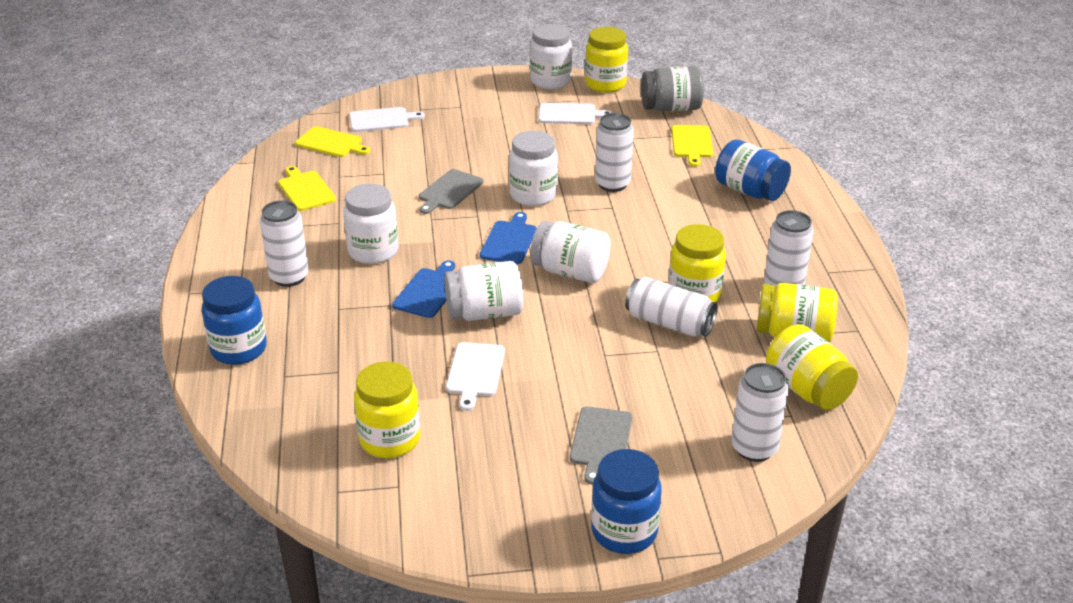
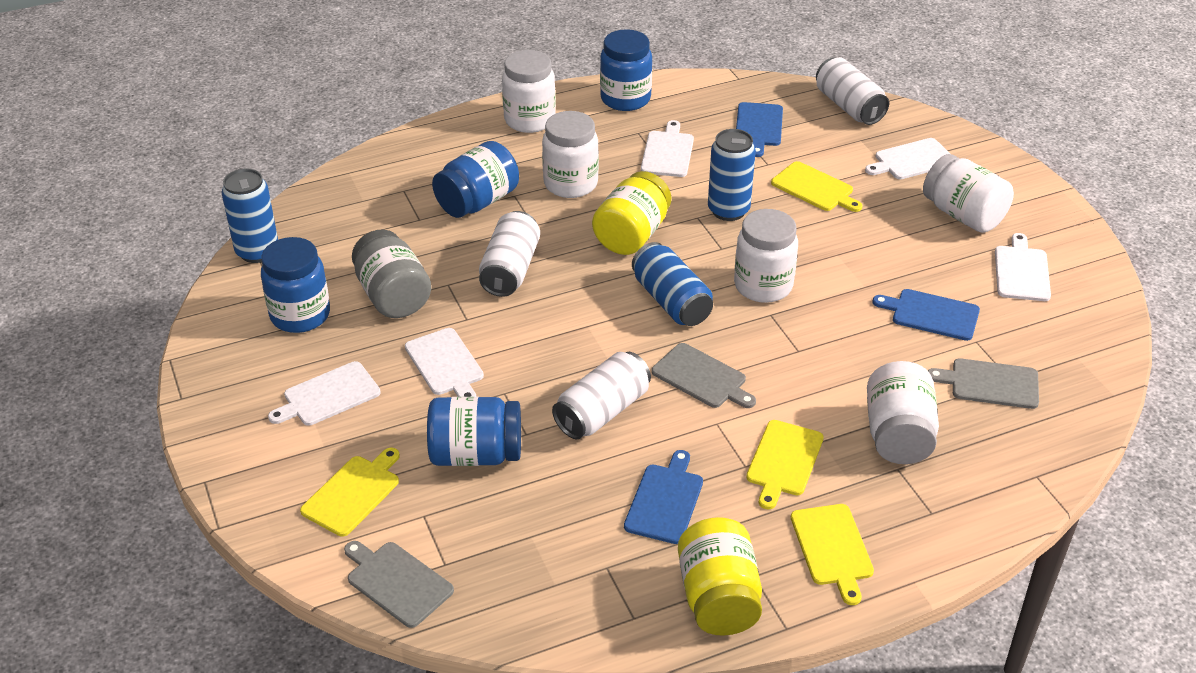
blue can: 0 -> 3
blue cutting board: 2 -> 3
blue jar: 3 -> 4
grey cutting board: 2 -> 3
white can: 5 -> 3
white cutting board: 3 -> 5
yellow cutting board: 3 -> 4
yellow jar: 5 -> 2

